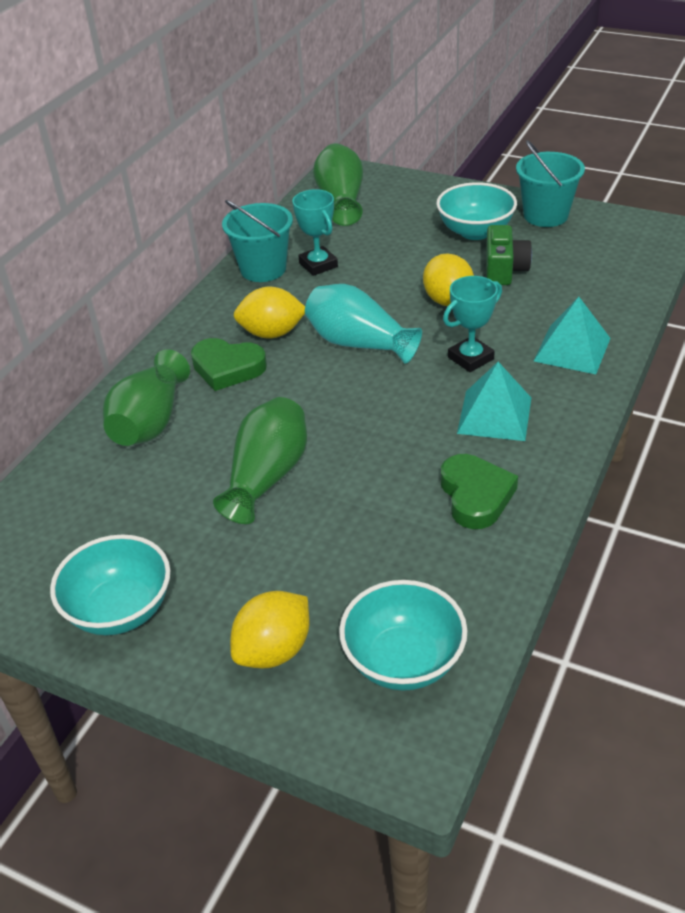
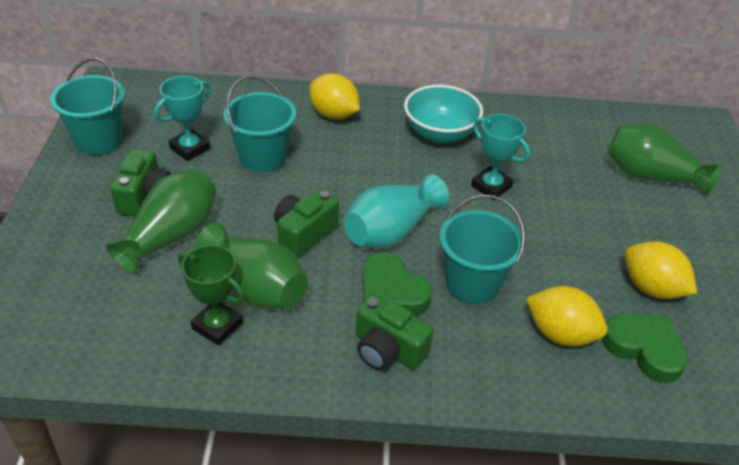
green camera: 1 -> 3
green trophy: 0 -> 1
turquoise bowl: 3 -> 1
turquoise bucket: 2 -> 3
turquoise pyramid: 2 -> 0

